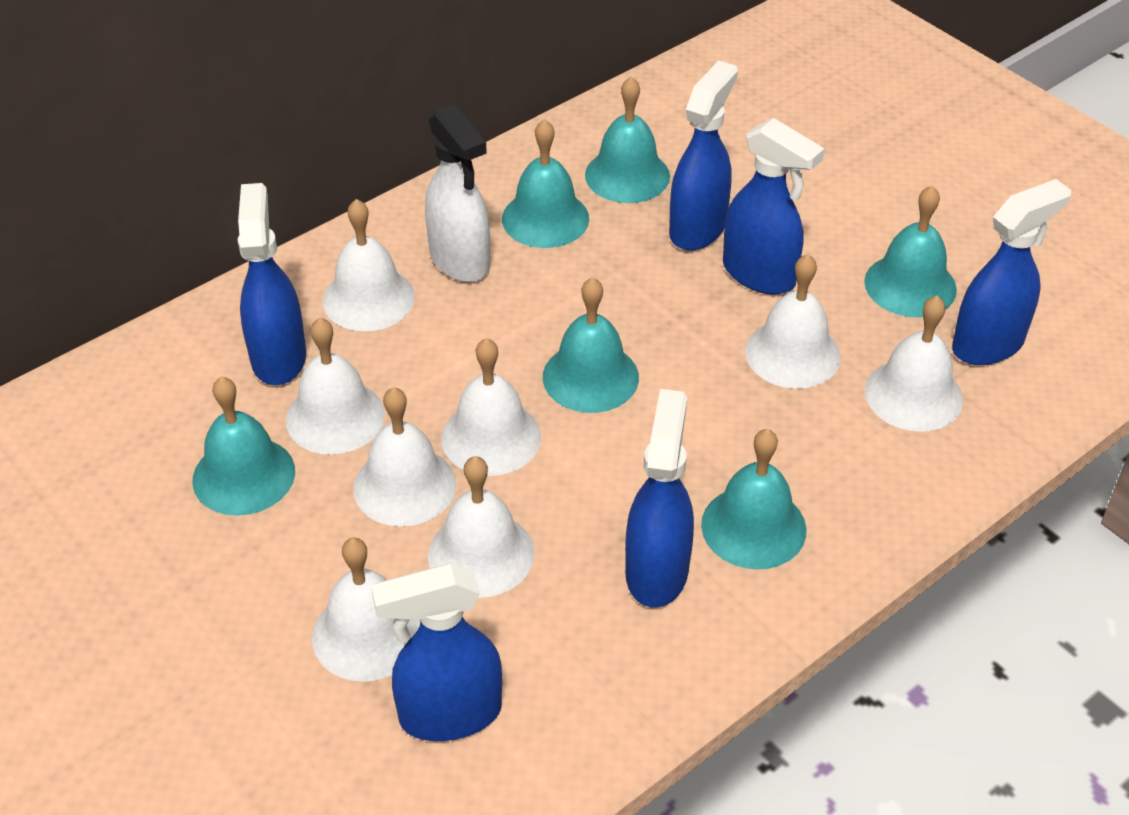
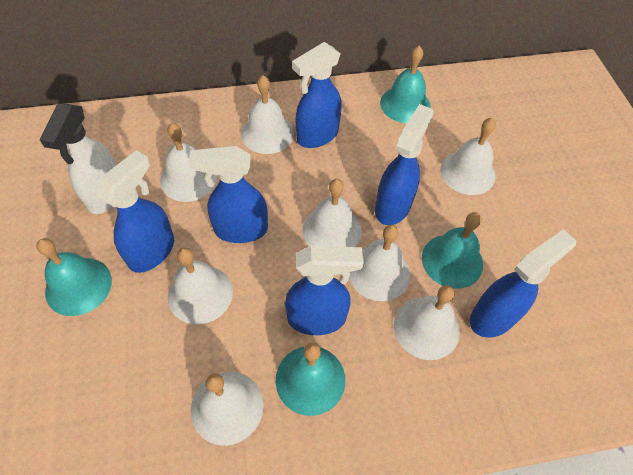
turquoise bell: 6 -> 4

